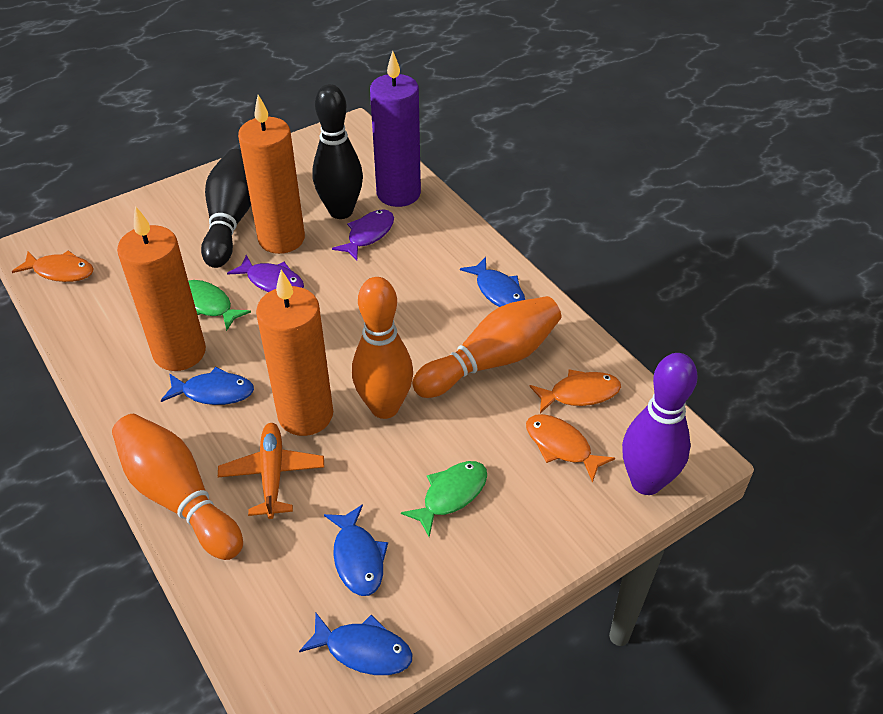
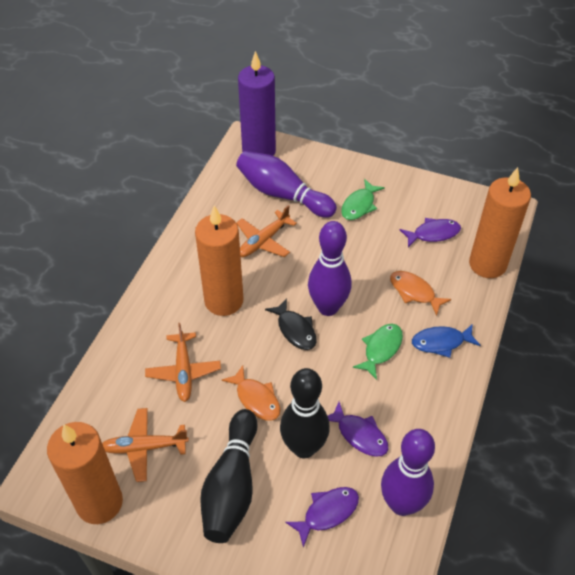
black fish: 0 -> 1
blue fish: 4 -> 1
orange bowling pin: 3 -> 0
orange fish: 3 -> 2
orange plane: 1 -> 3
purple bowling pin: 1 -> 3
purple fish: 2 -> 3

